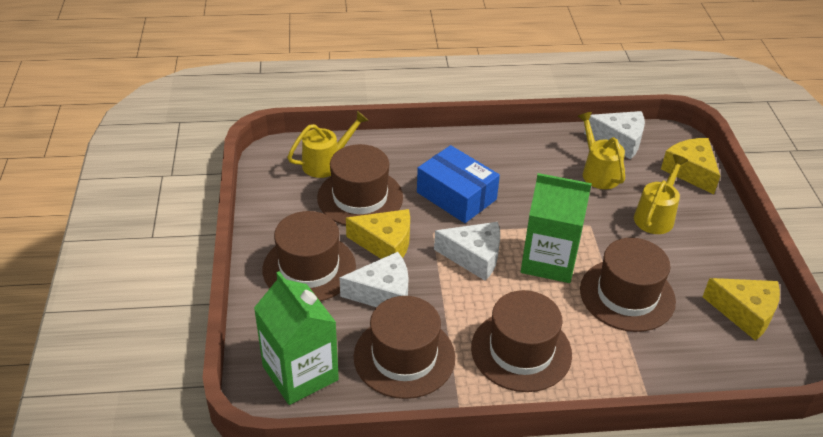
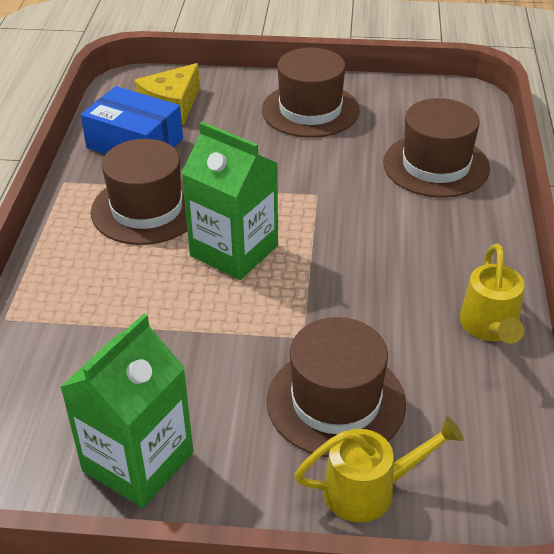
brown hat: 5 -> 4
white cheese: 3 -> 0
yellow cheese: 3 -> 1
yellow watering can: 3 -> 2

